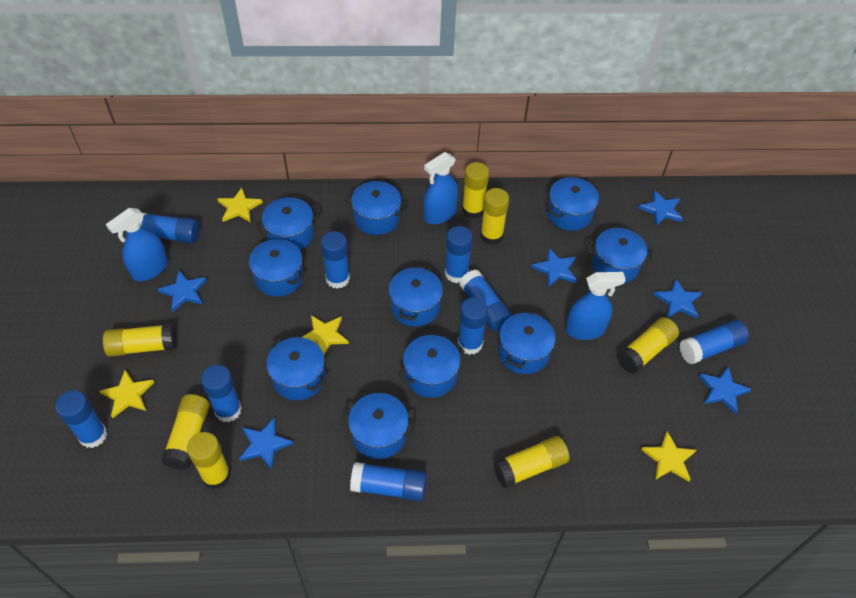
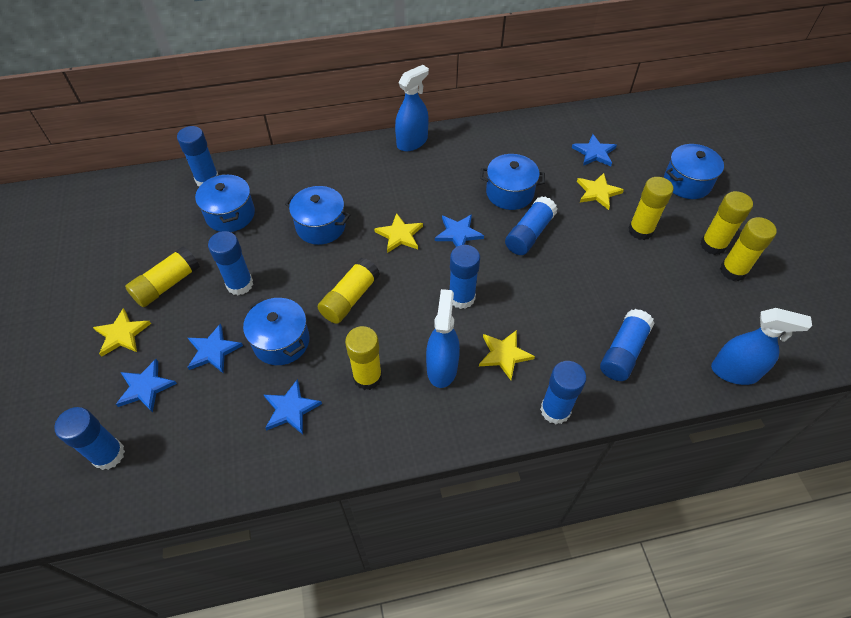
blue glue stick: 9 -> 7
blue pot: 10 -> 5
blue star: 6 -> 5
yellow glue stick: 7 -> 6

